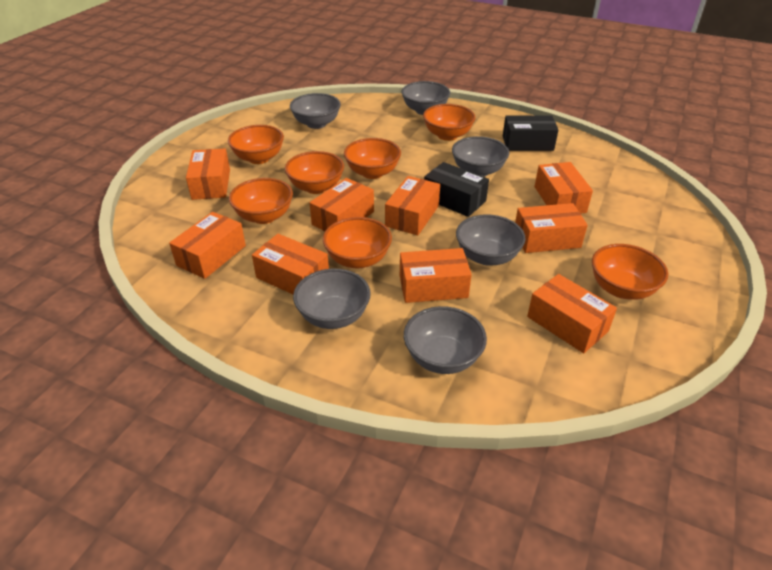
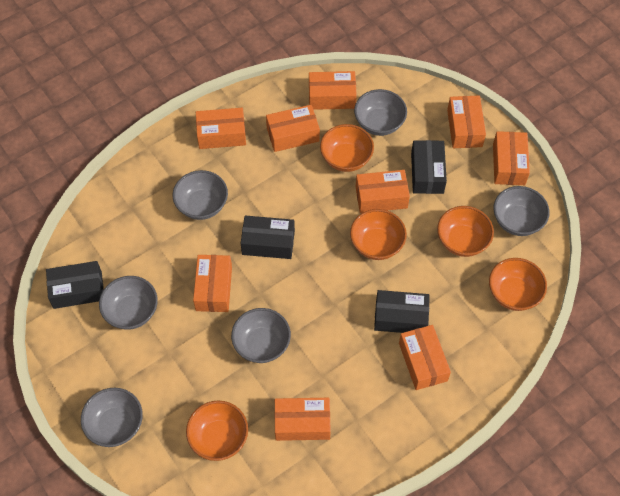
black box: 2 -> 4
orange bowl: 7 -> 5

